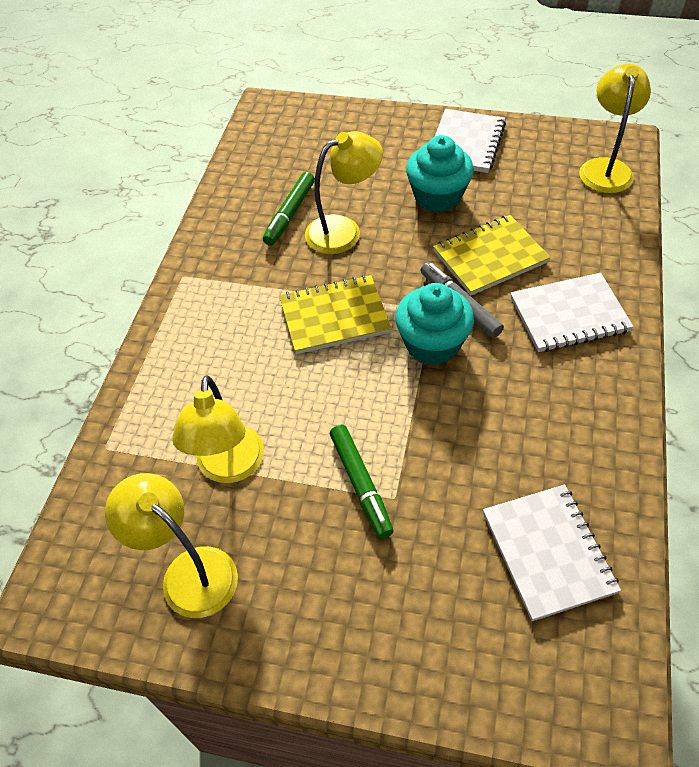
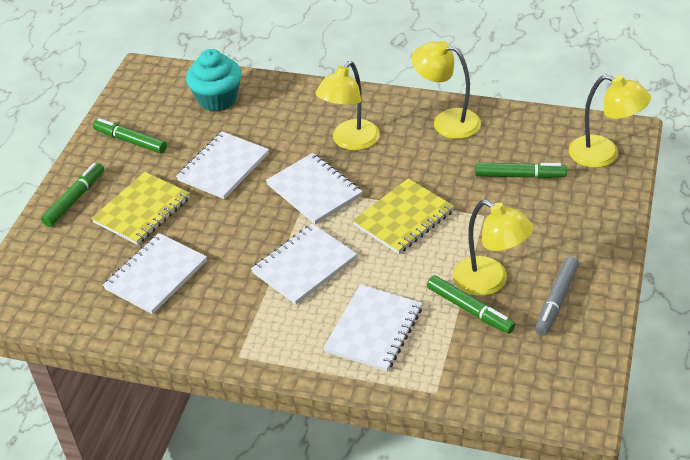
green marker: 2 -> 4
turquoise cupcake: 2 -> 1
white notebook: 3 -> 5

